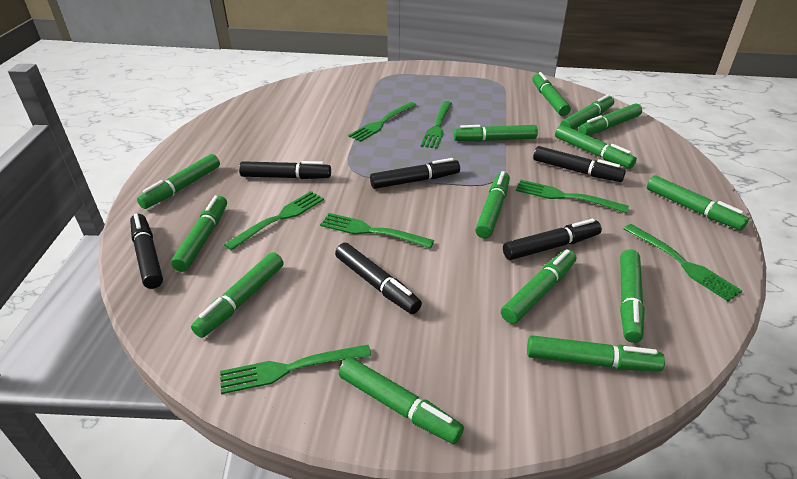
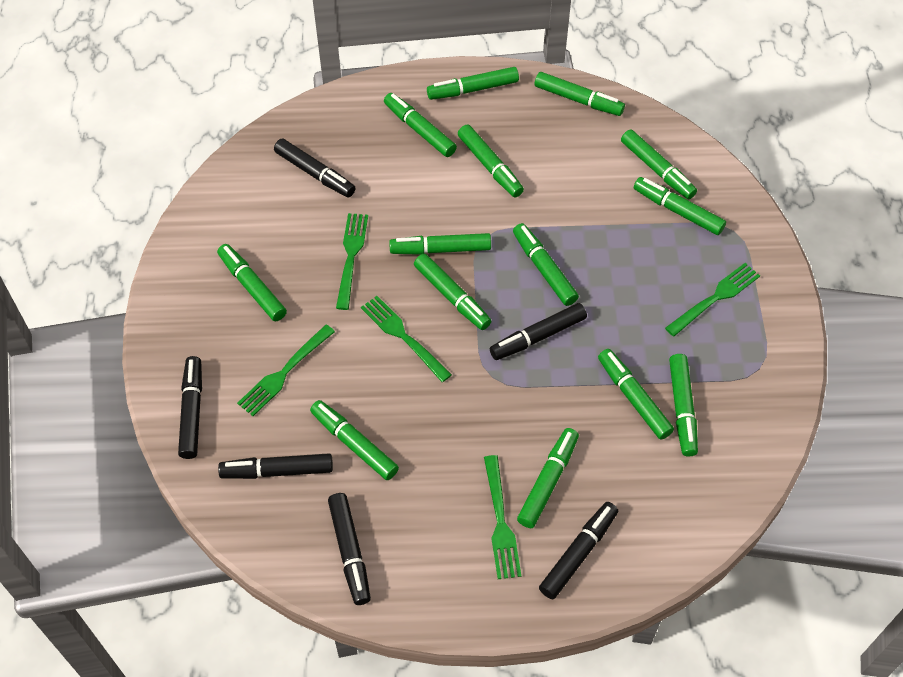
green fork: 7 -> 5

